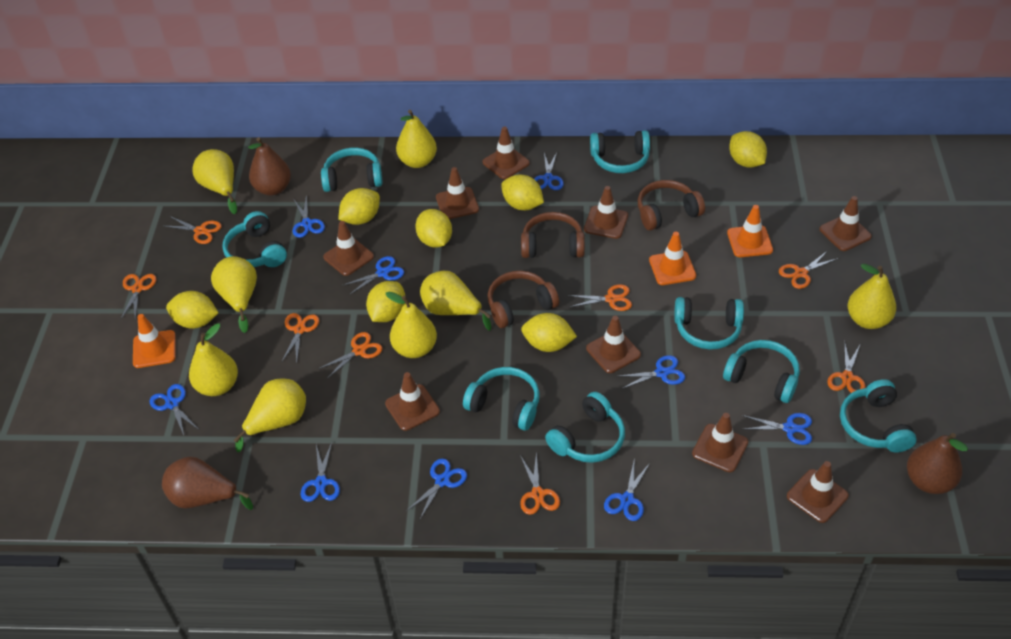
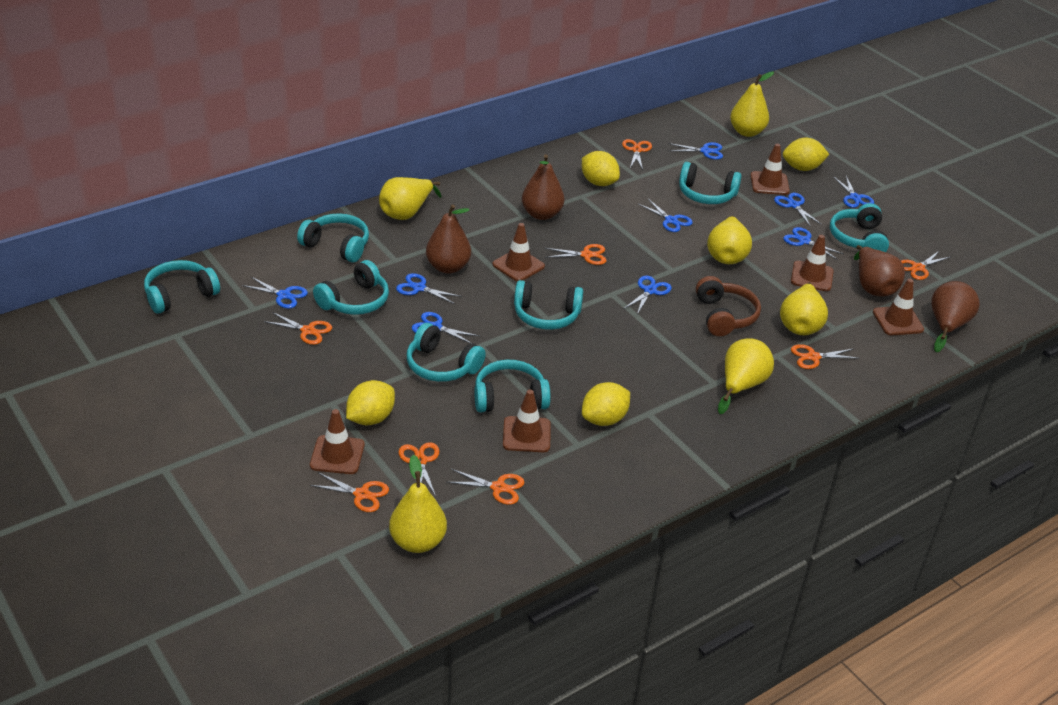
brown headphones: 3 -> 1
brown pear: 3 -> 4
brown traffic cone: 9 -> 6
orange traffic cone: 3 -> 0
yellow lemon: 7 -> 4
yellow pear: 8 -> 6

